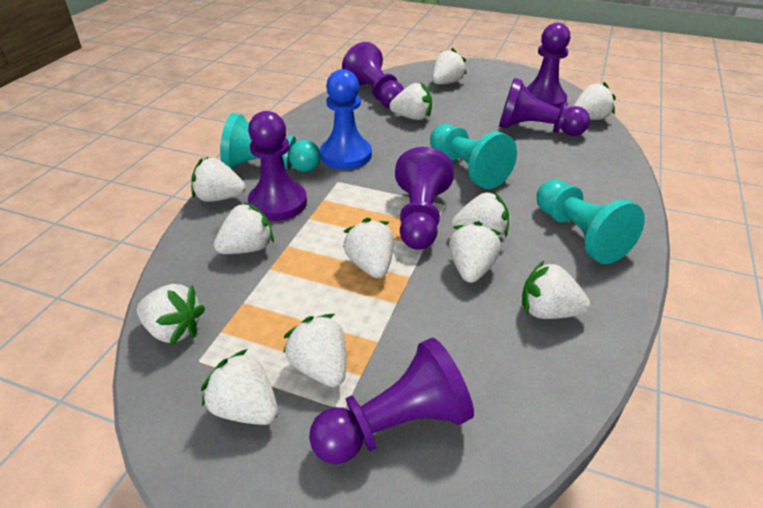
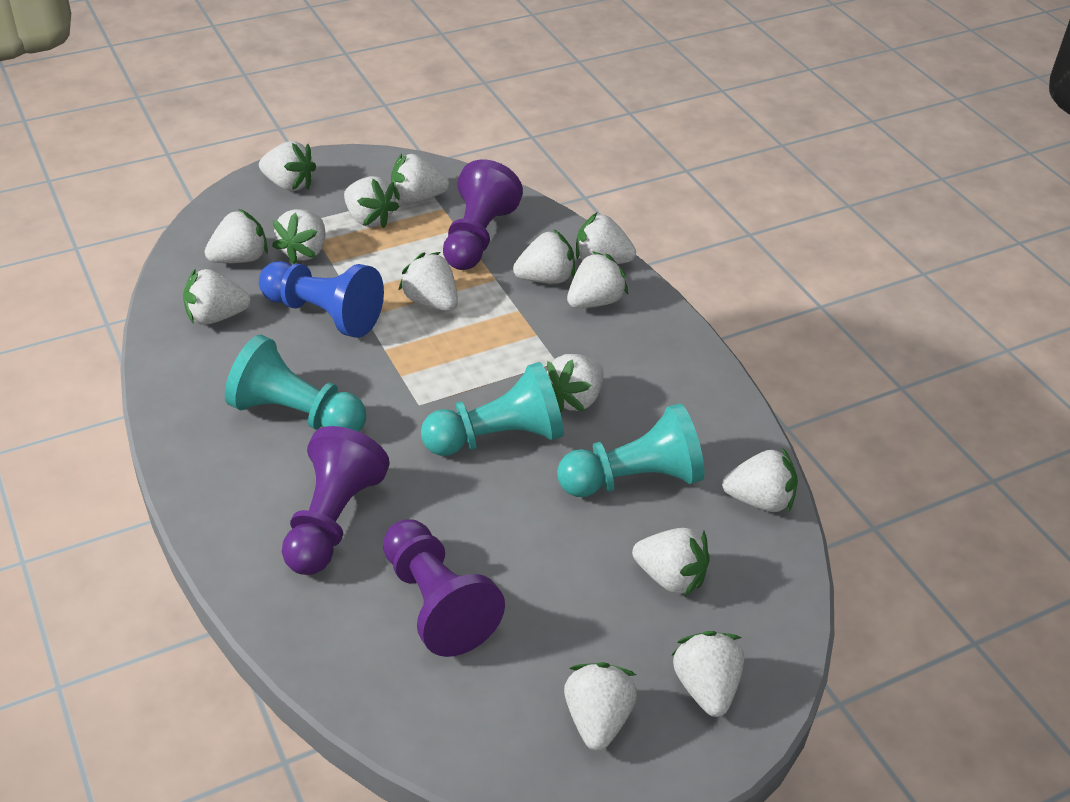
purple pawn: 6 -> 3
white strawberry: 12 -> 15

